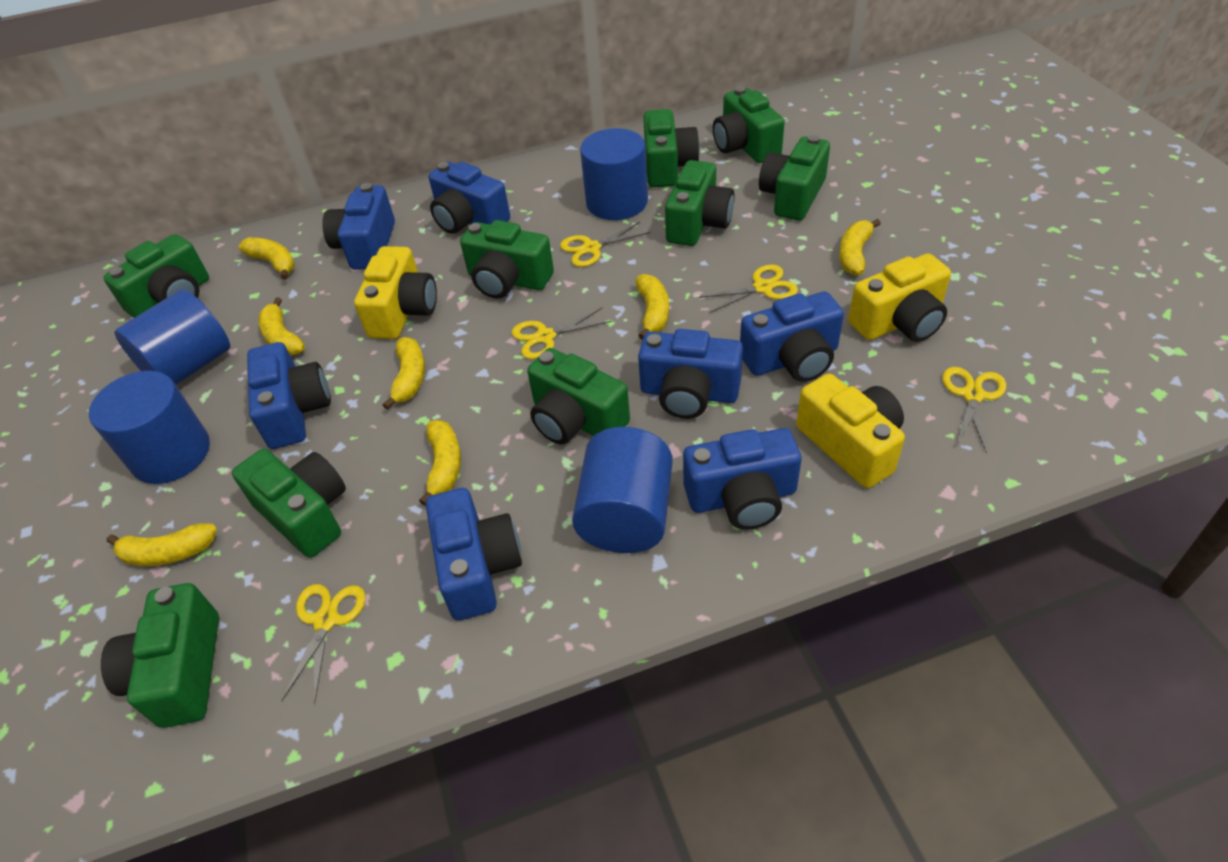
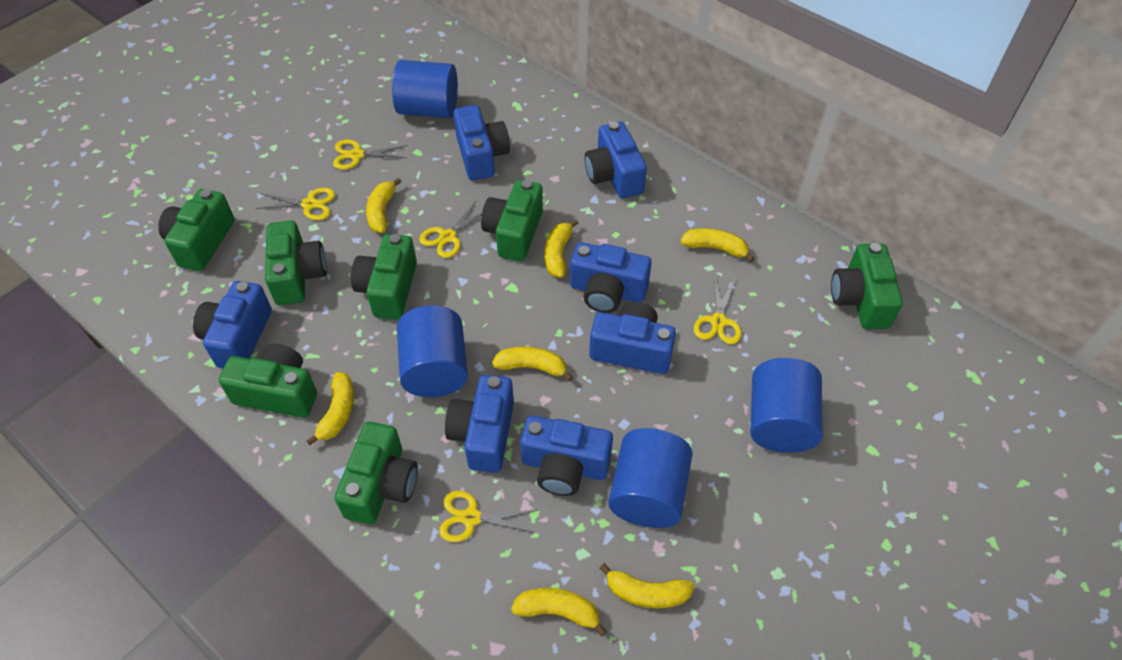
green camera: 9 -> 7
yellow camera: 3 -> 0

